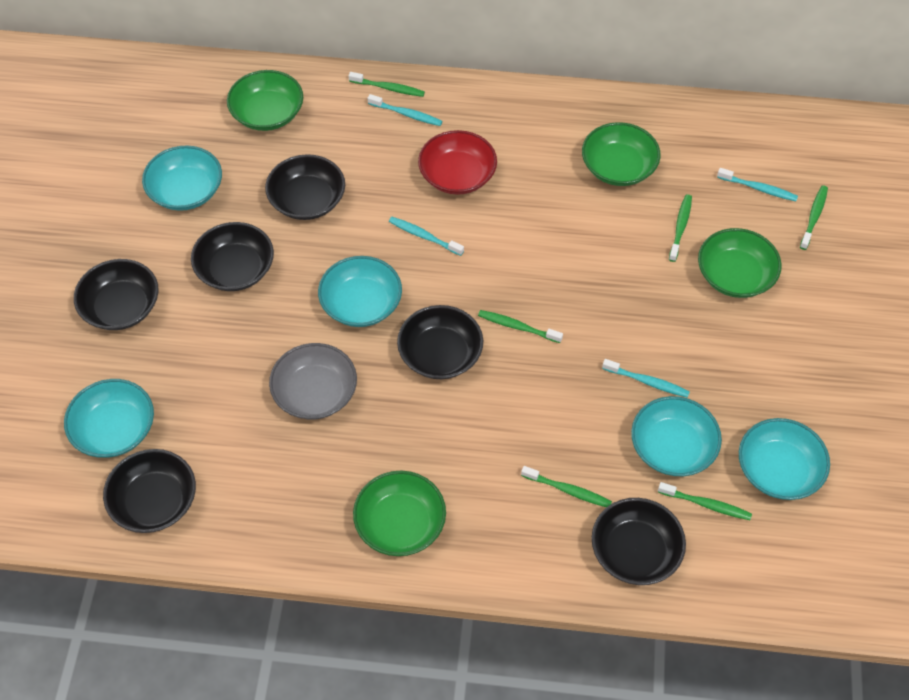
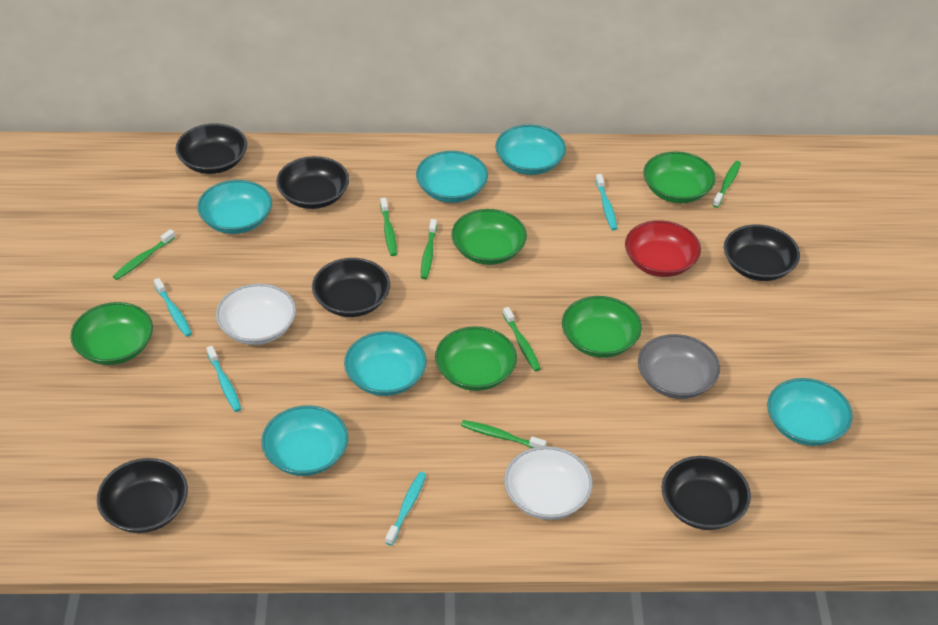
green bowl: 4 -> 5
turquoise bowl: 5 -> 6
white bowl: 0 -> 2

